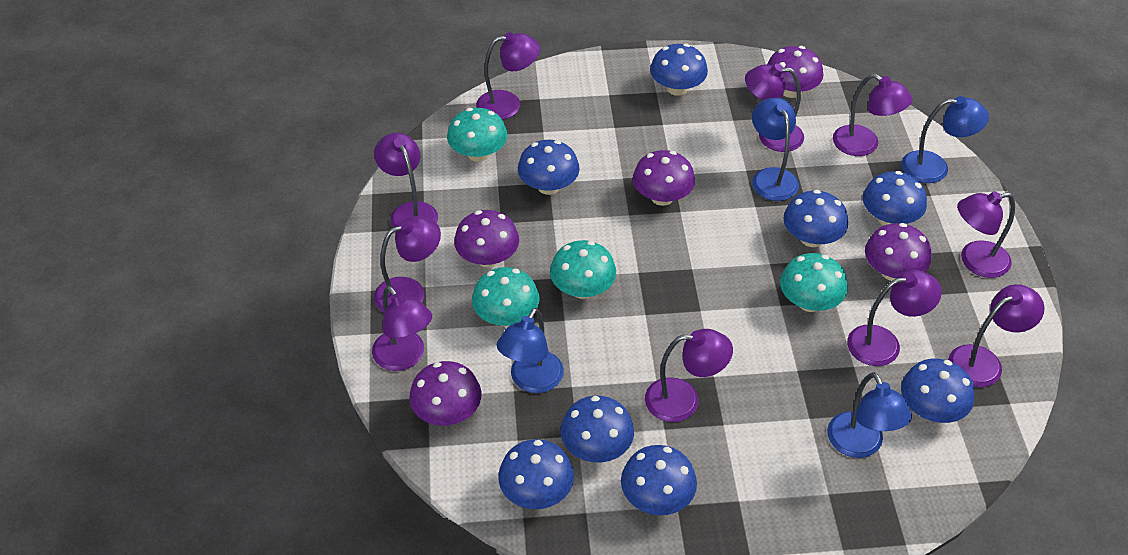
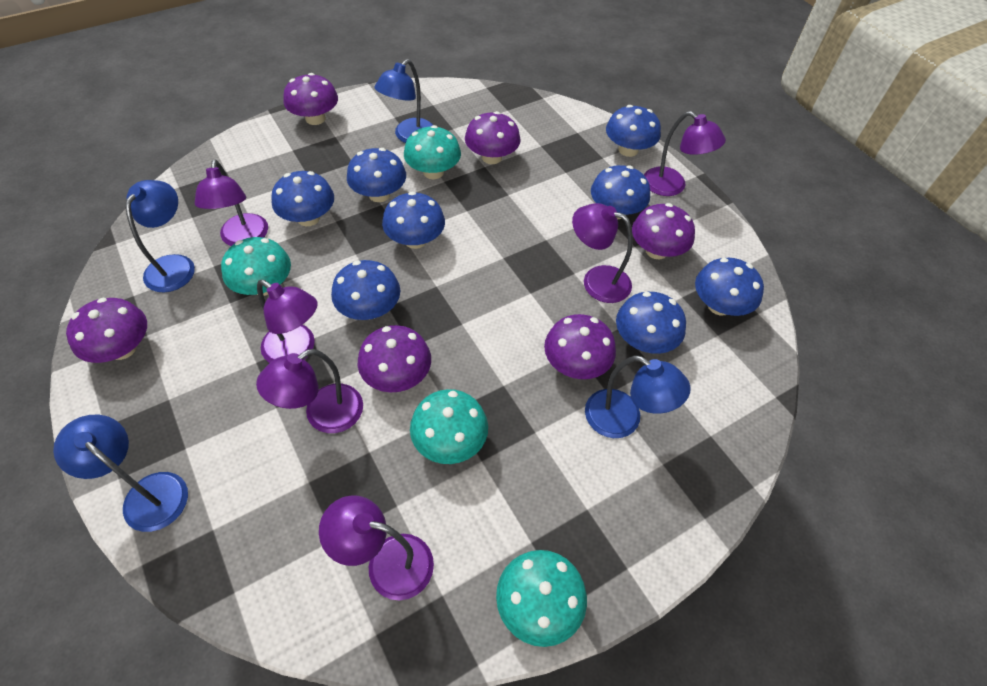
purple lamp: 10 -> 6
purple mushroom: 5 -> 6

